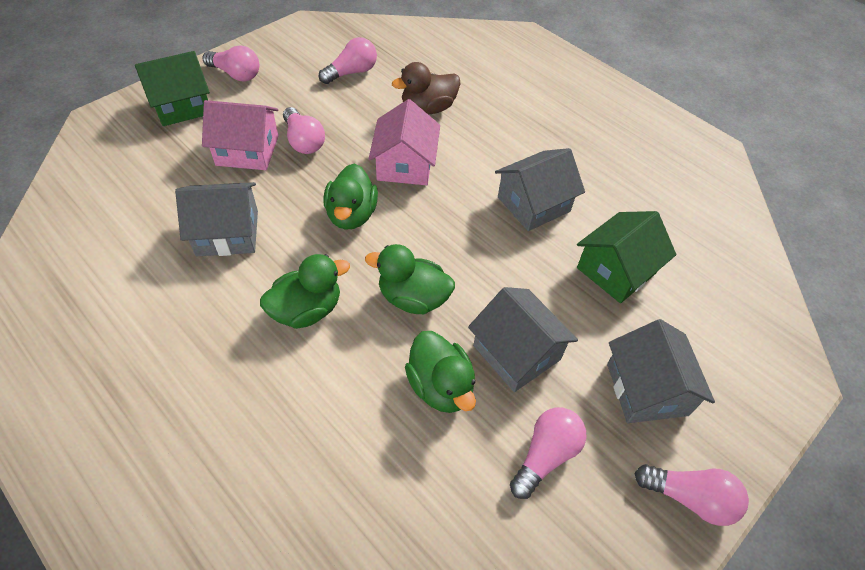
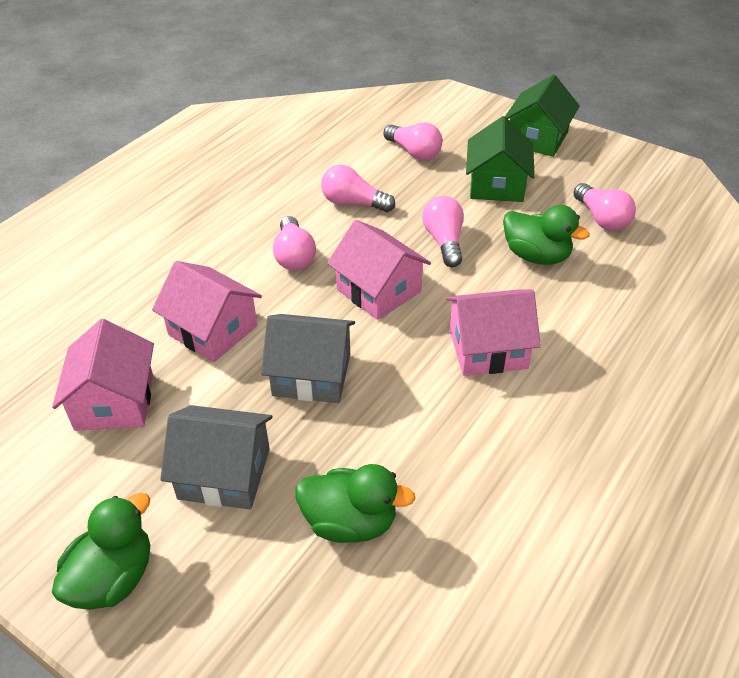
brown duck: 1 -> 0
green duck: 4 -> 3
grey house: 4 -> 2
pink house: 2 -> 4

